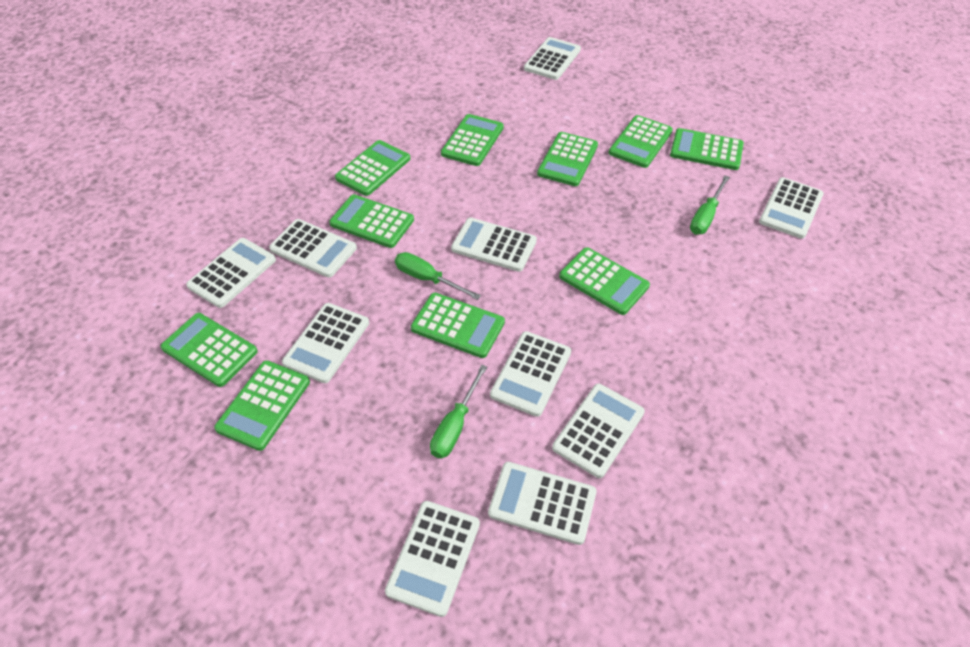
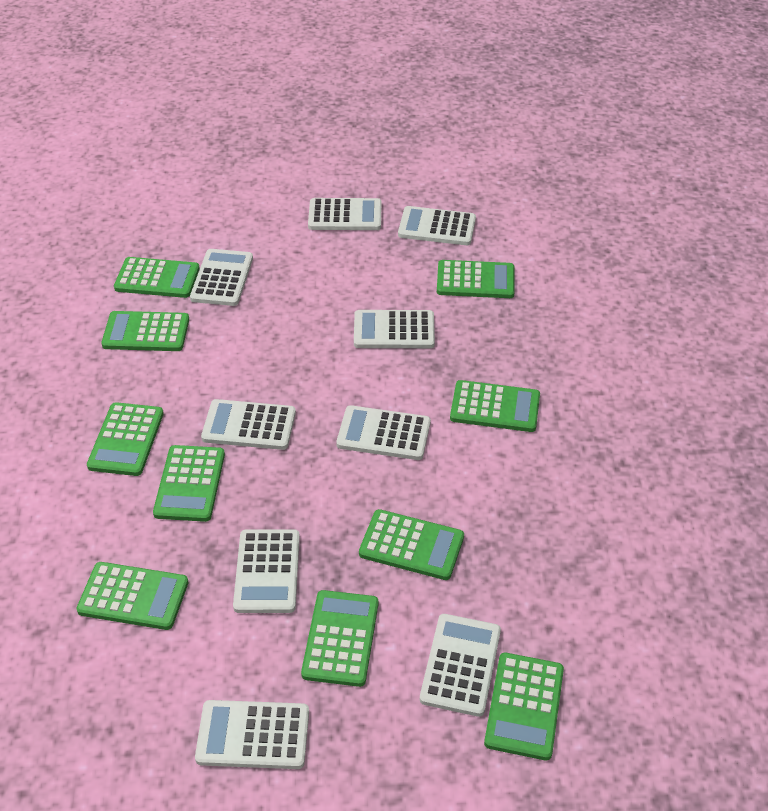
green screwdriver: 3 -> 0
white calculator: 10 -> 9

